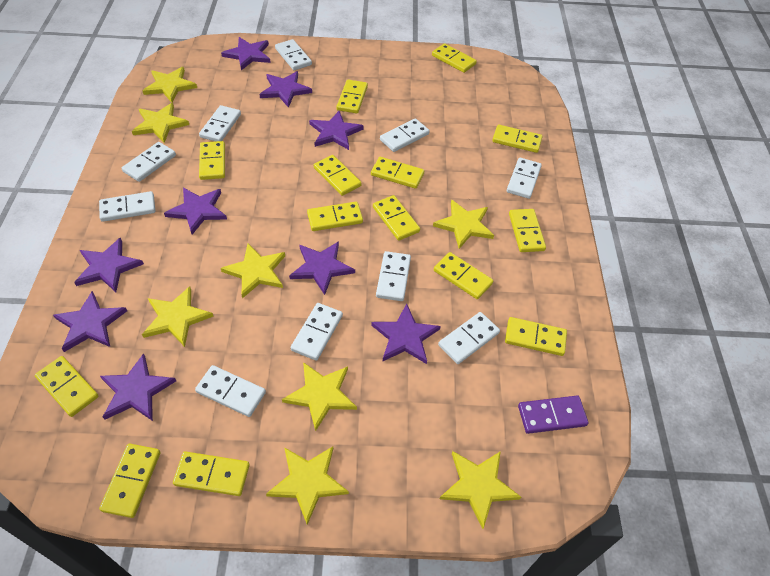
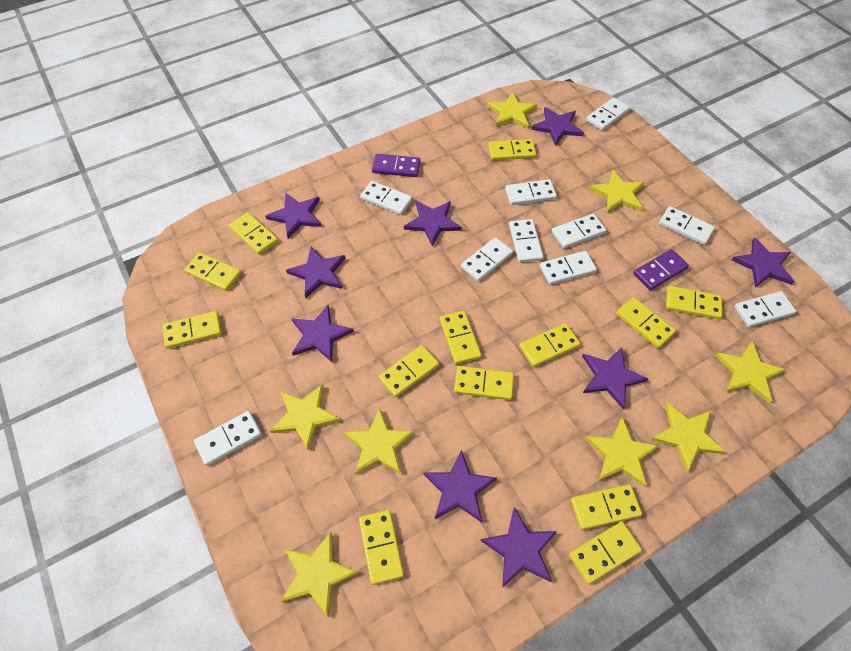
purple domino: 1 -> 2
yellow domino: 14 -> 13

